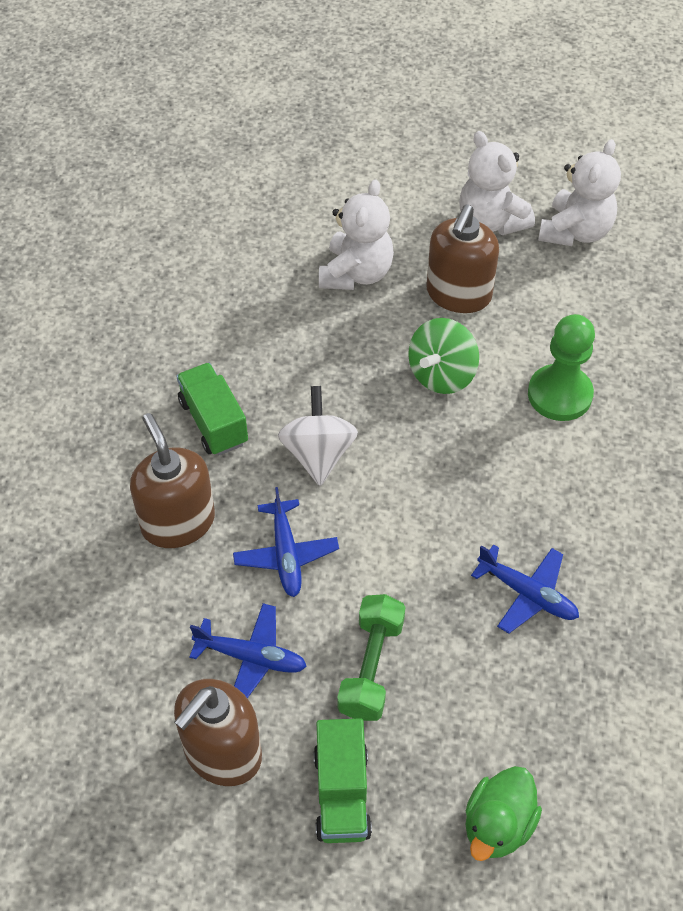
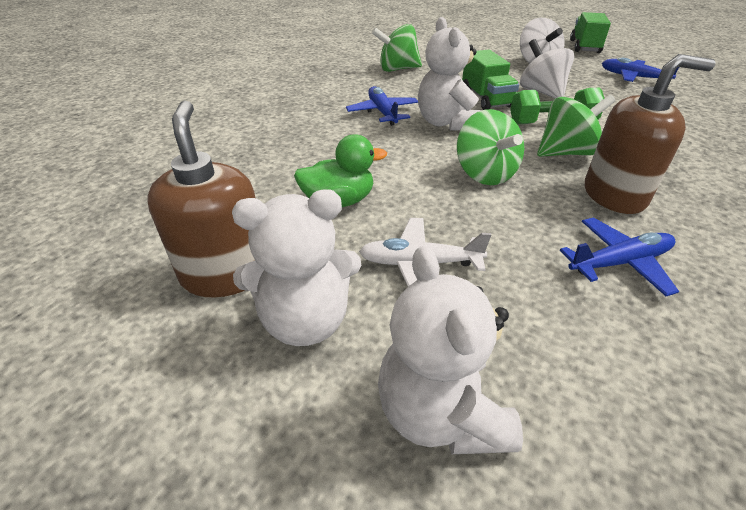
brown soap dispenser: 3 -> 2
green pawn: 1 -> 0
green spinning top: 1 -> 3
white plane: 0 -> 1
white spinning top: 1 -> 2

